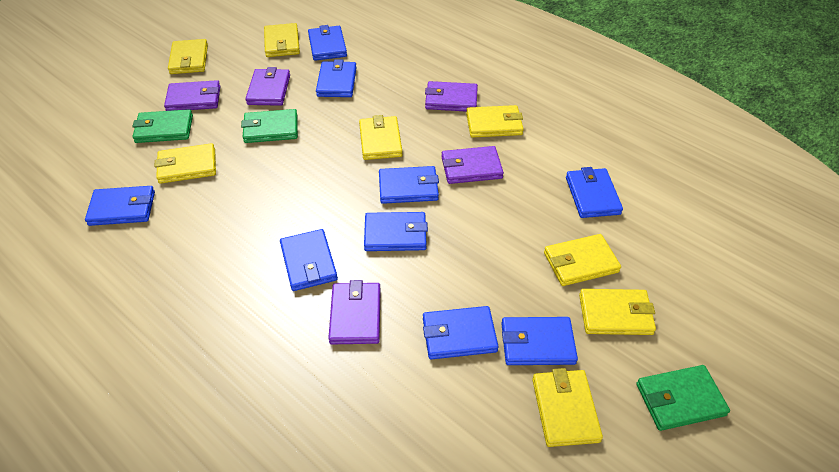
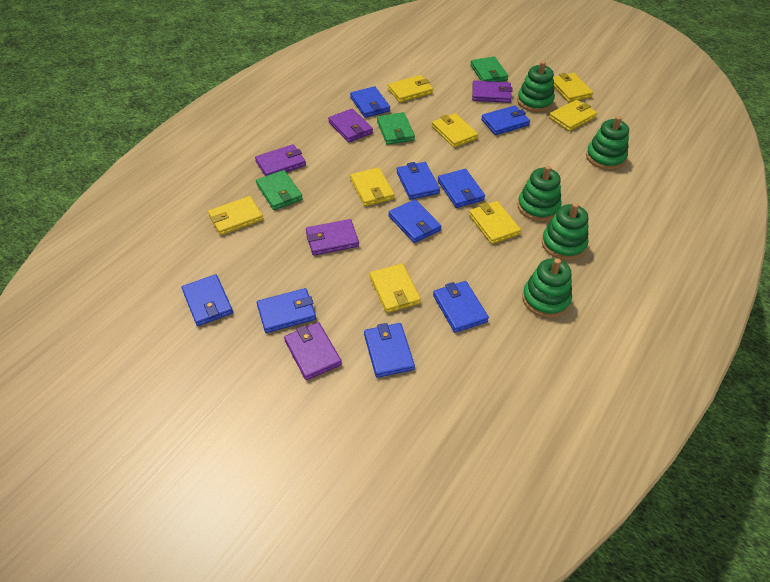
green stacking toy: 0 -> 5

